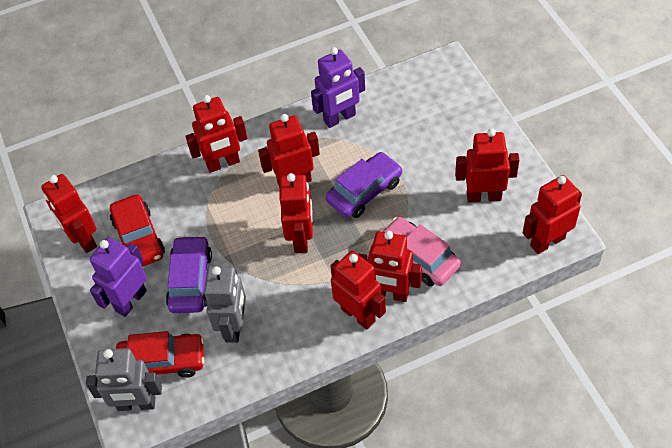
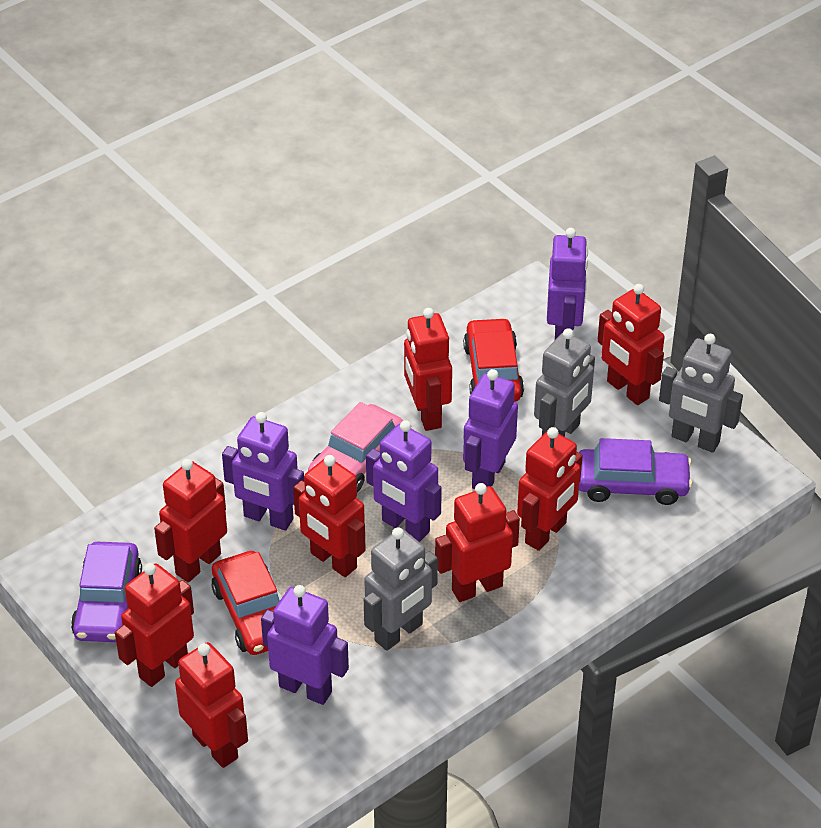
grey robot: 2 -> 3
purple robot: 2 -> 5

